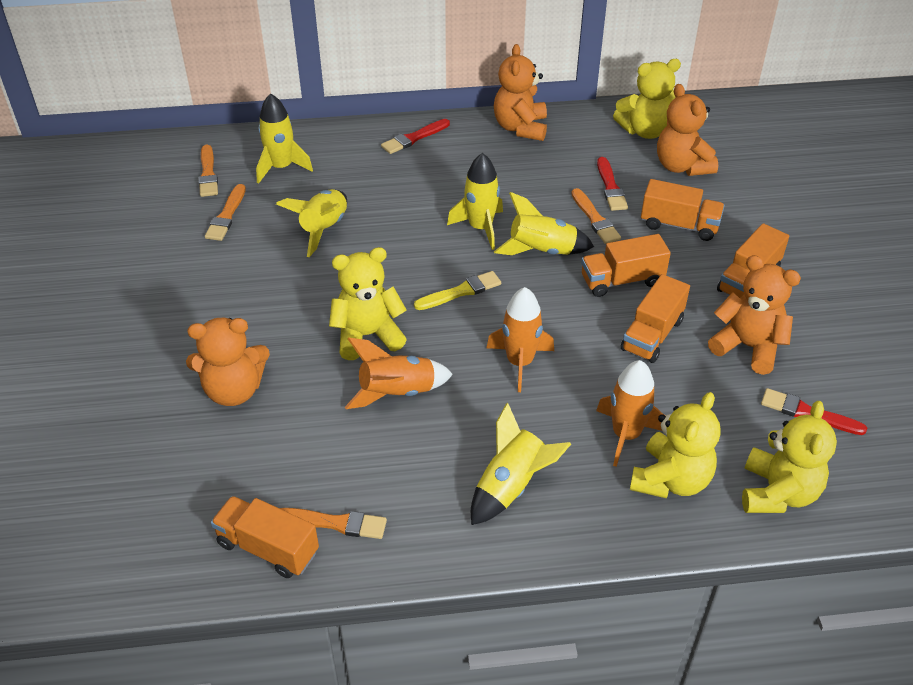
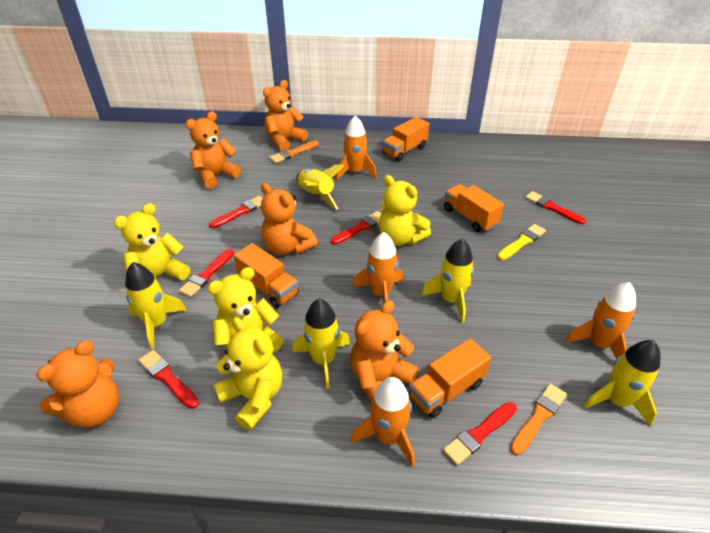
orange brush: 4 -> 2
orange rocket: 3 -> 4
orange teddy bear: 4 -> 5
orange truck: 5 -> 4
red brush: 3 -> 6

